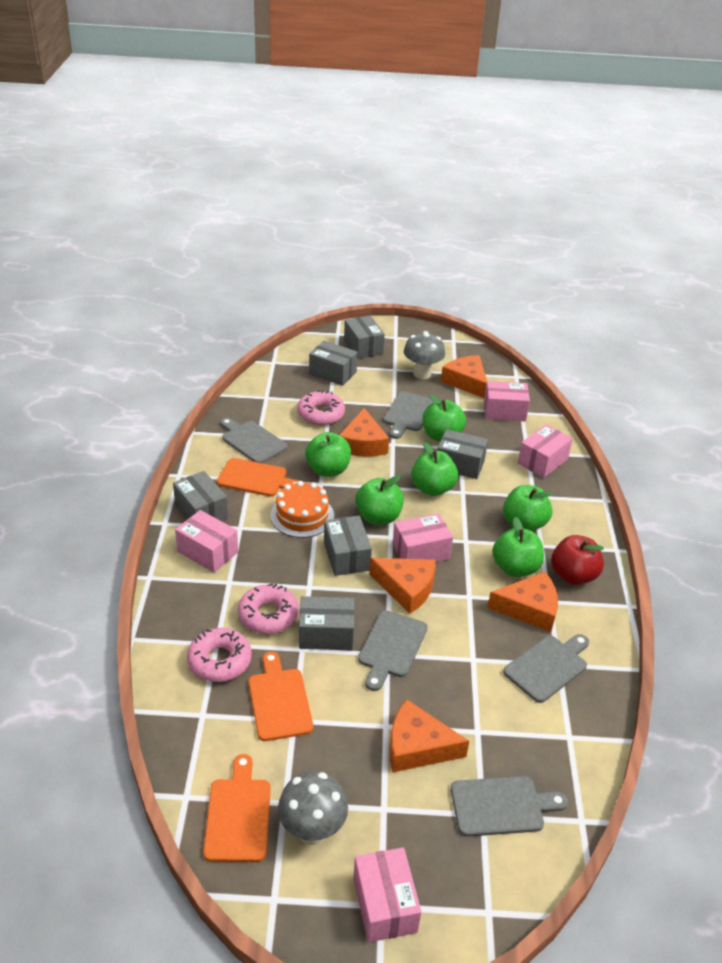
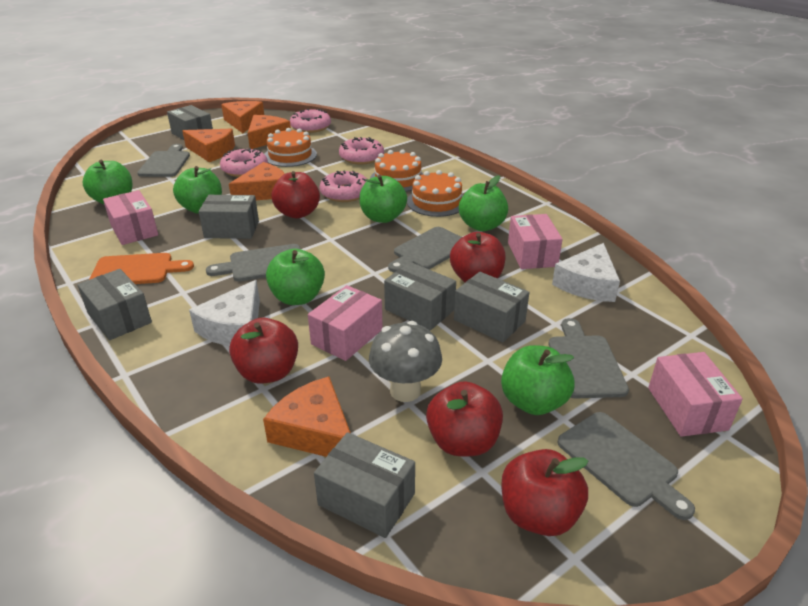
grey mushroom: 2 -> 1
orange cake: 1 -> 3
orange cutting board: 3 -> 1
pink box: 5 -> 4
pink donut: 3 -> 4
red apple: 1 -> 5
white cheese: 0 -> 2

